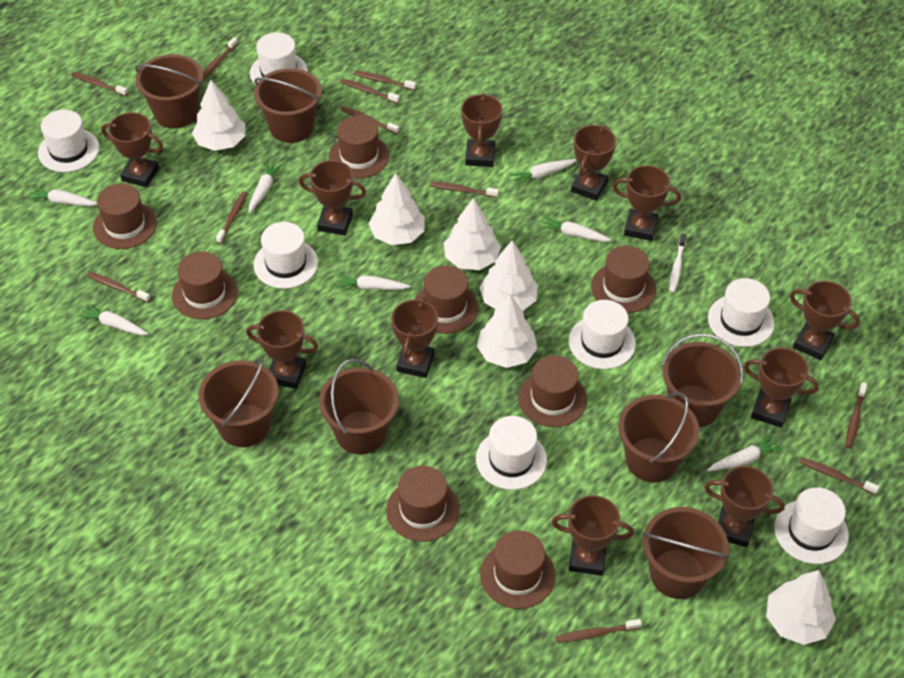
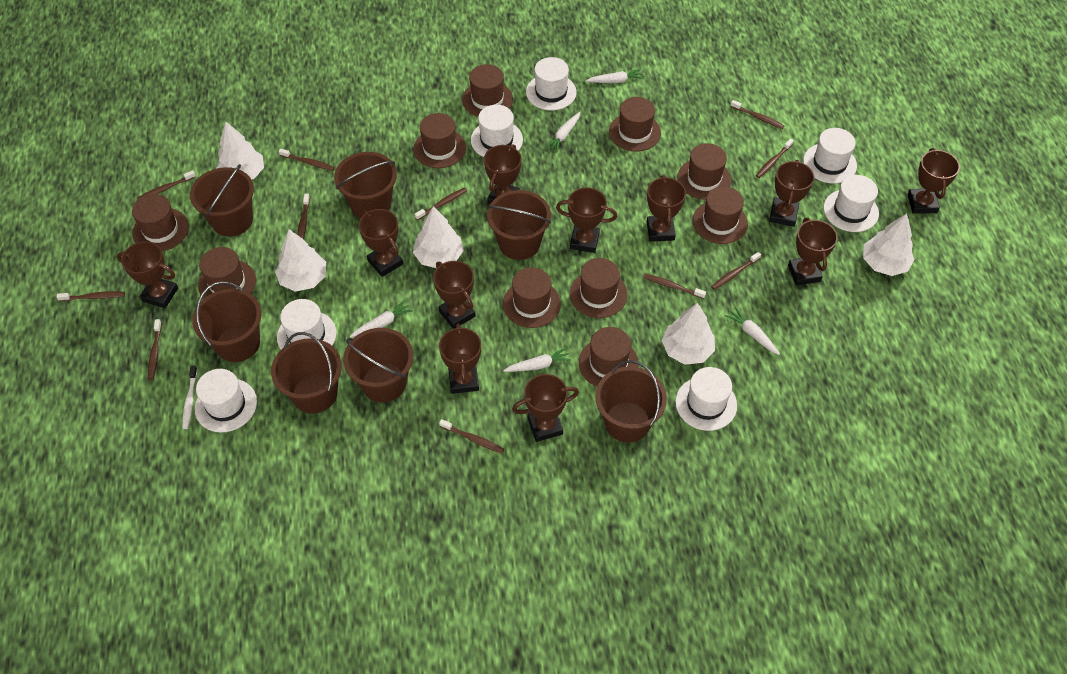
brown hat: 8 -> 10
white carrot: 7 -> 5
white tree: 6 -> 5

